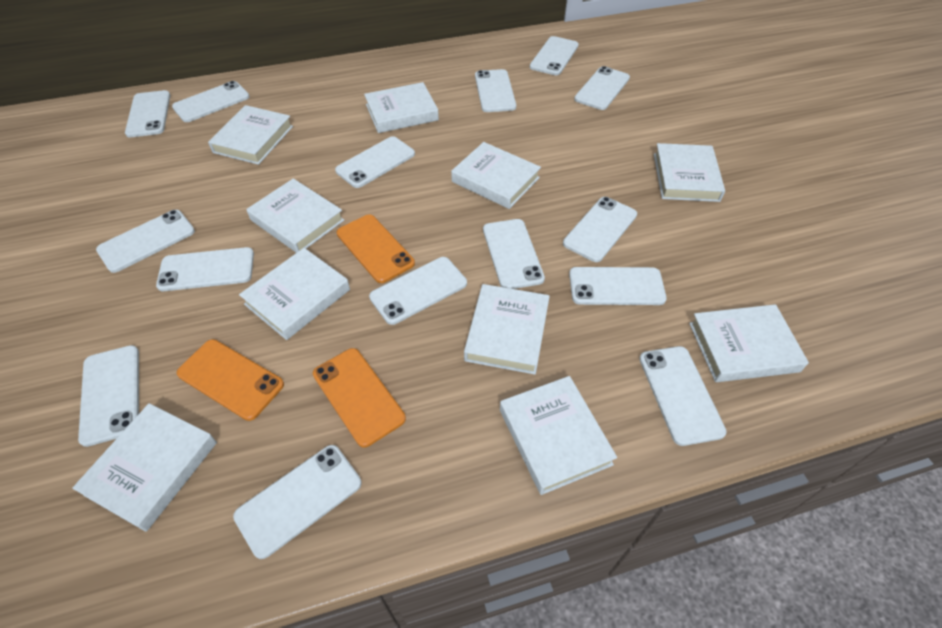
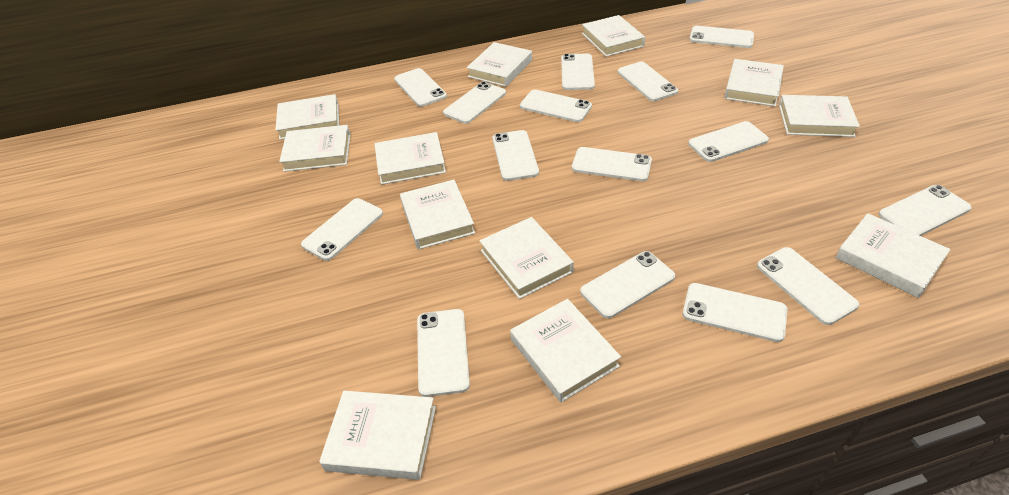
orange phone: 3 -> 0
white book: 10 -> 12

